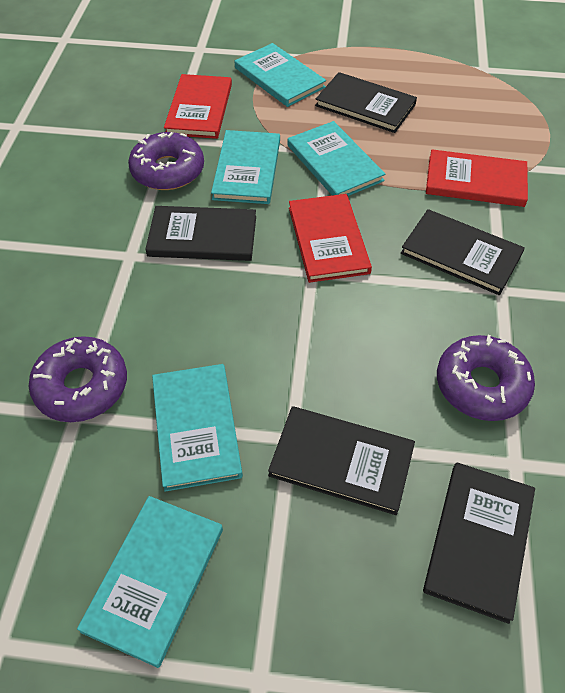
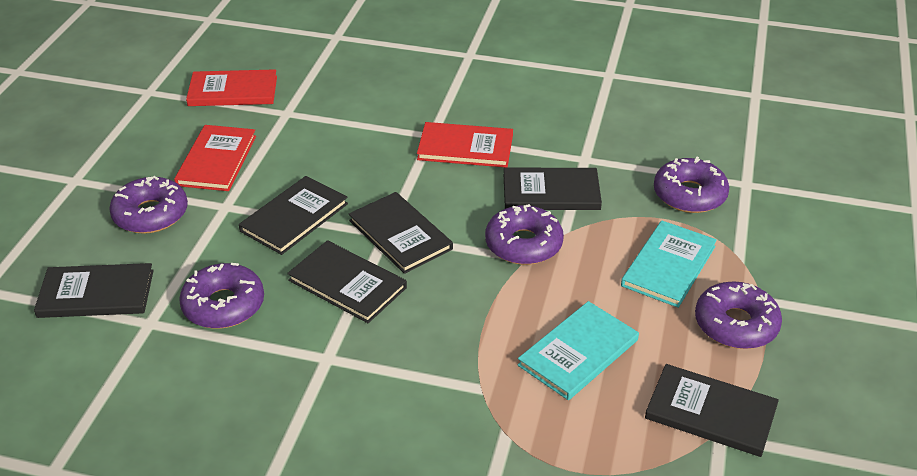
black book: 5 -> 6
purple donut: 3 -> 5
turquoise book: 5 -> 2

